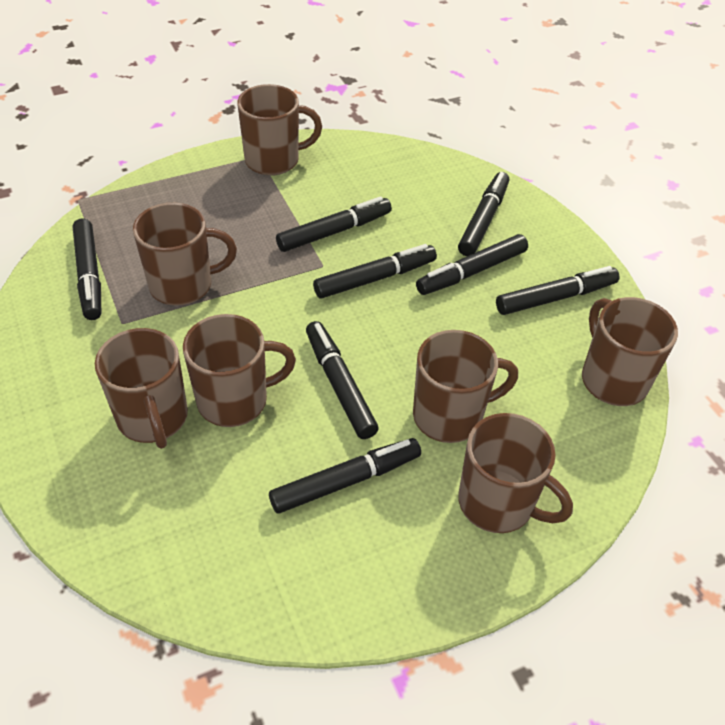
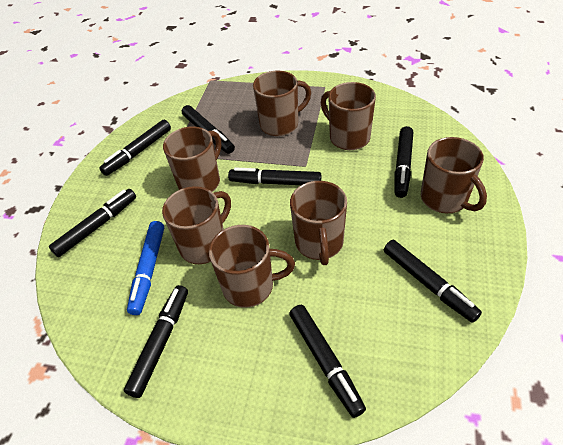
blue marker: 0 -> 1

